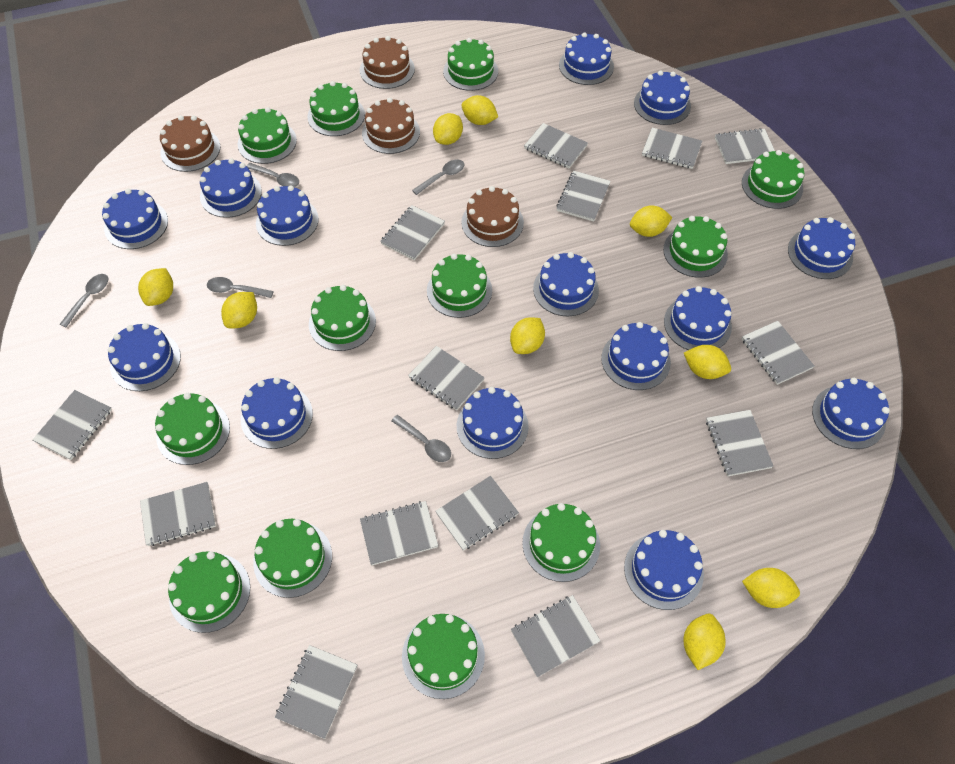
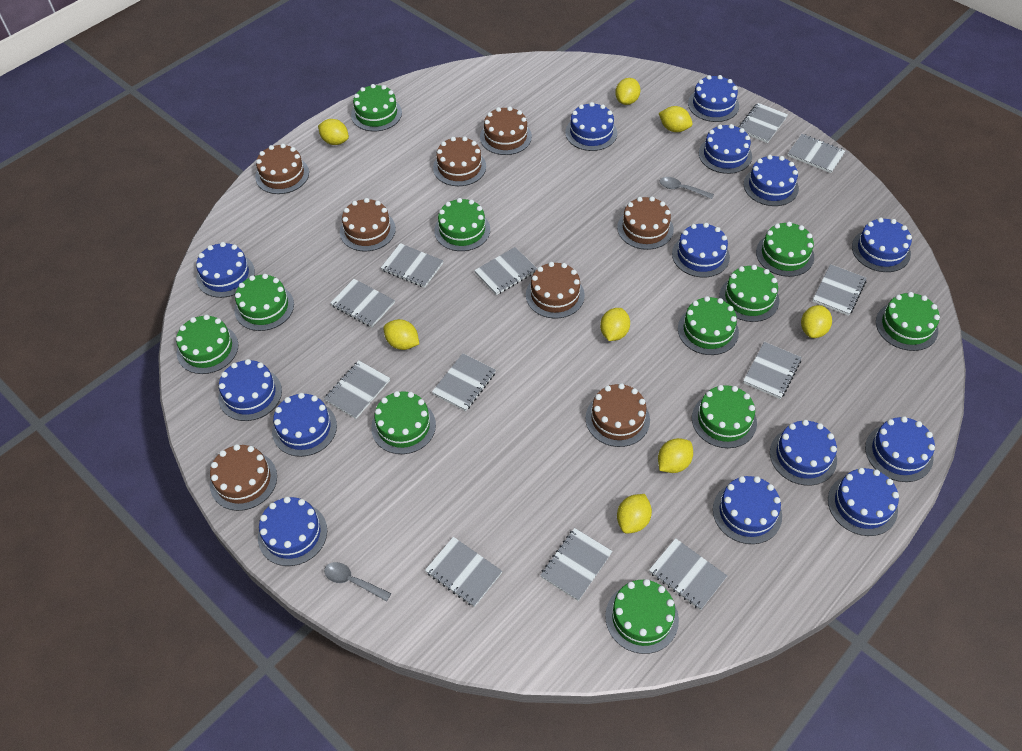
brown cake: 4 -> 8
green cake: 12 -> 11
grey notebook: 14 -> 12
grey spoon: 5 -> 2
yellow lemon: 9 -> 8

